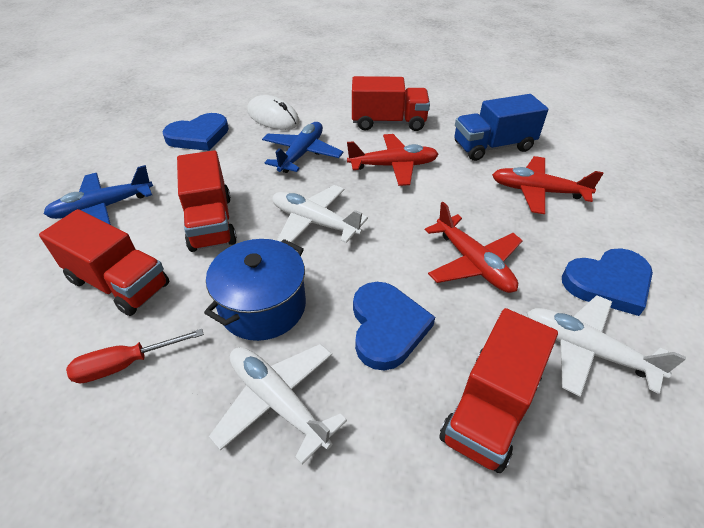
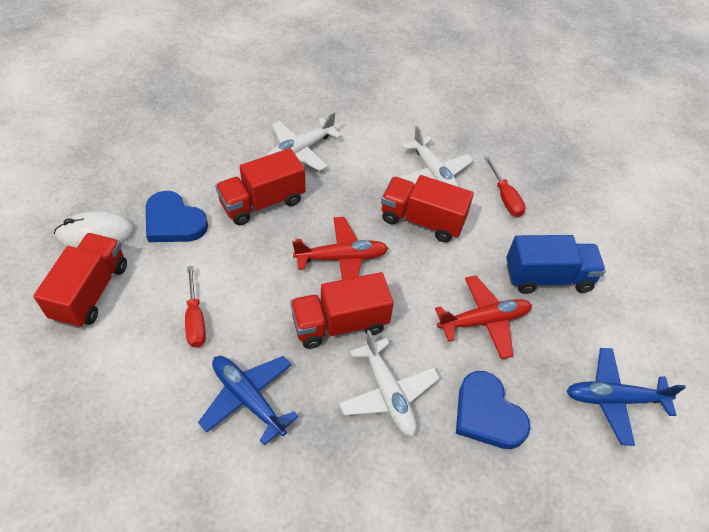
blue heart: 3 -> 2
blue pot: 1 -> 0
red plane: 3 -> 2
red screwdriver: 1 -> 2

